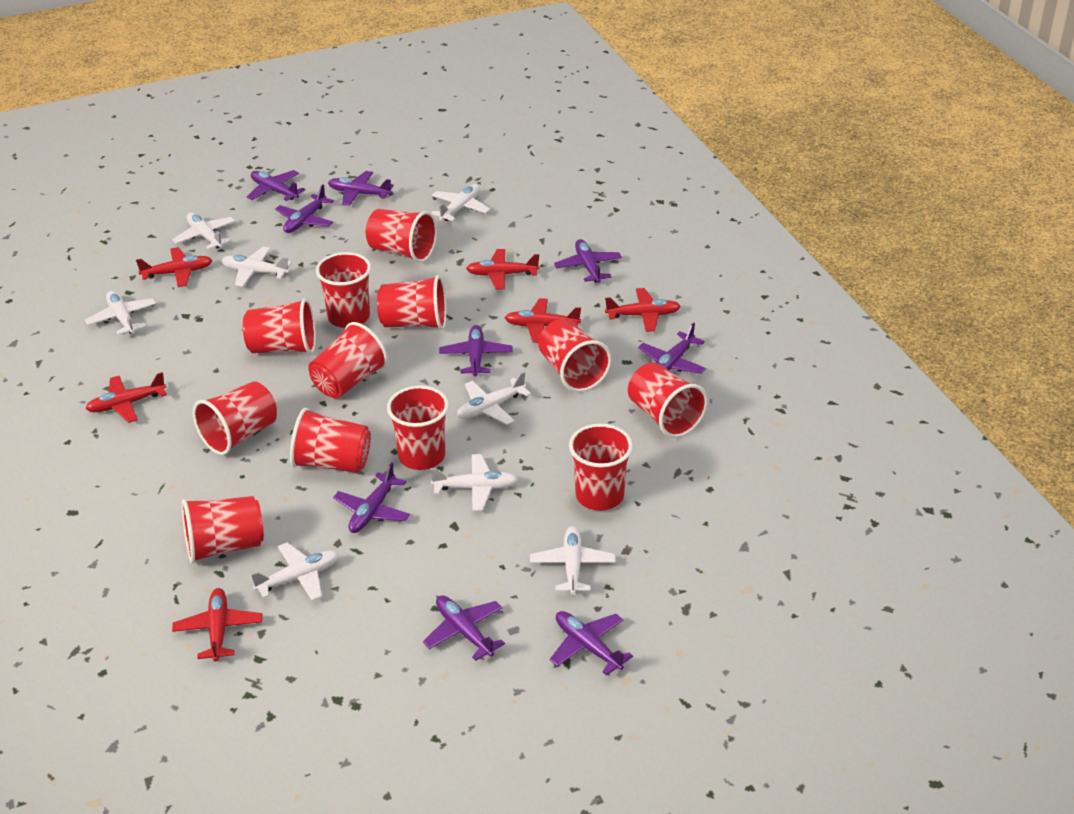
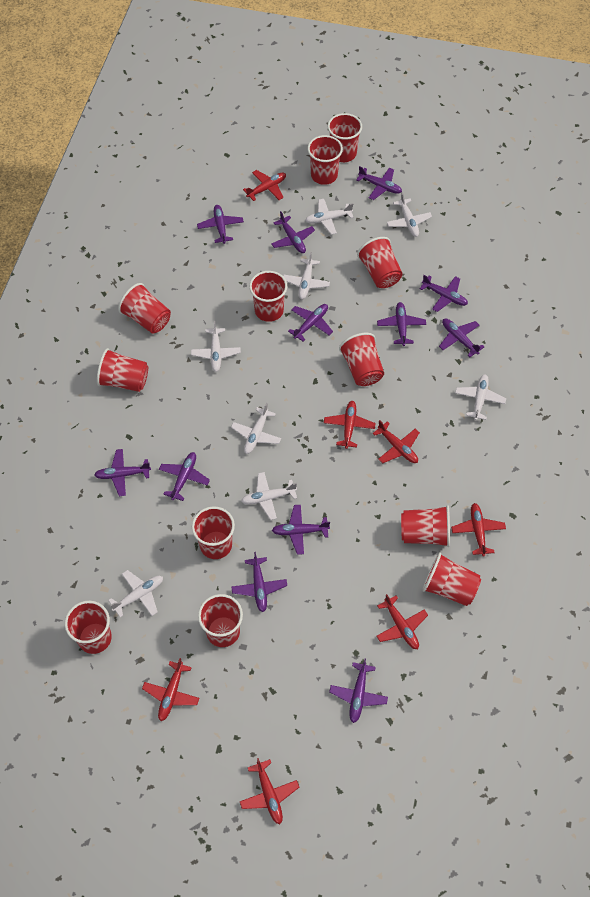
purple plane: 9 -> 12
red plane: 6 -> 7

